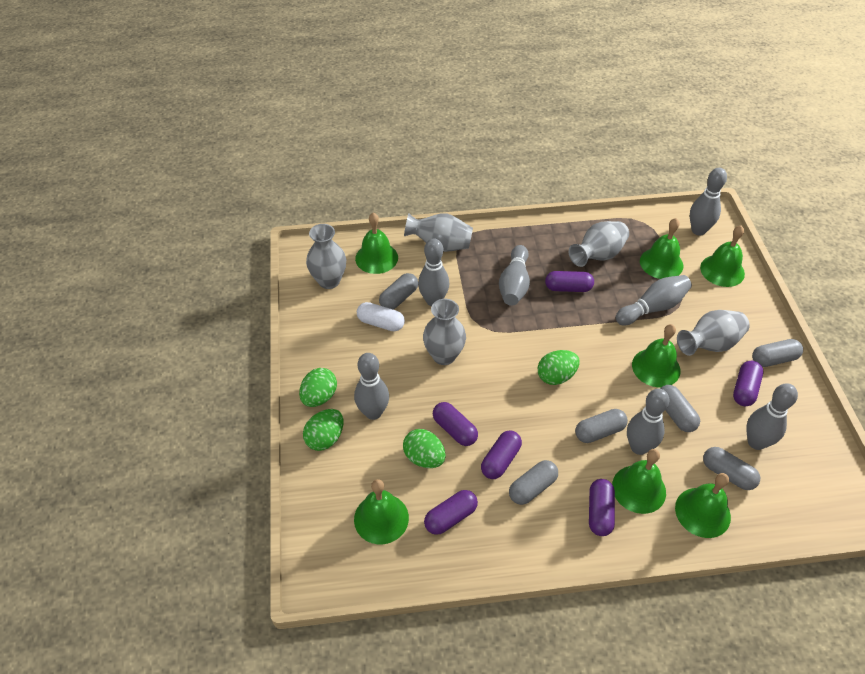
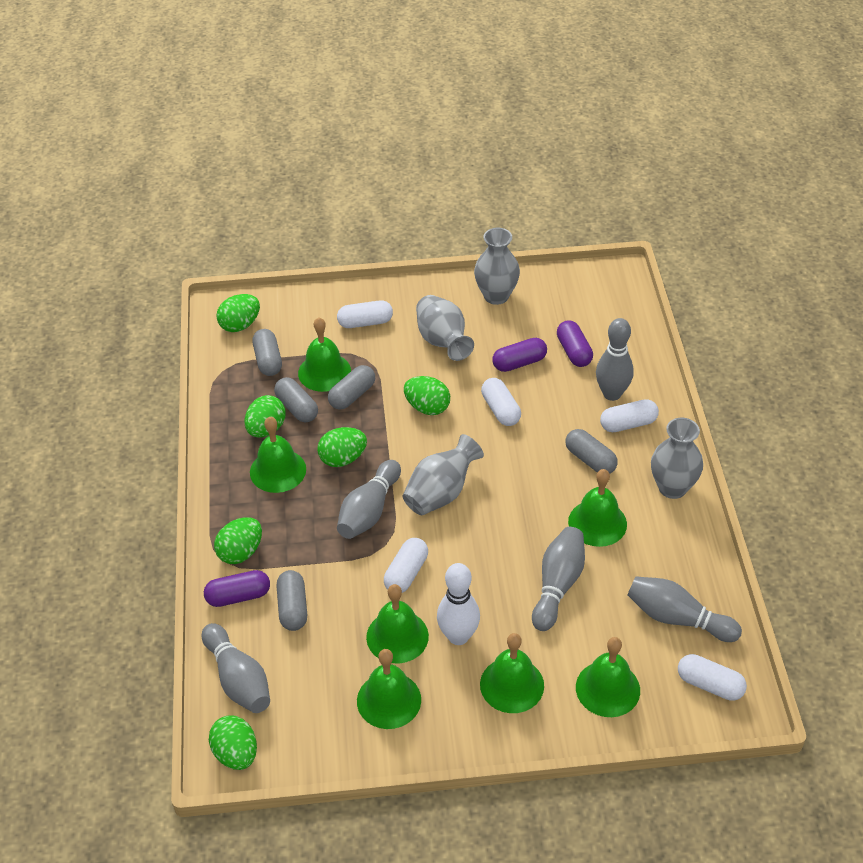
green egg: 4 -> 6
grey bowling pin: 7 -> 5
grey capsule: 6 -> 5
grey vase: 5 -> 4
purple capsule: 6 -> 3
white bowling pin: 0 -> 1
white capsule: 1 -> 5

